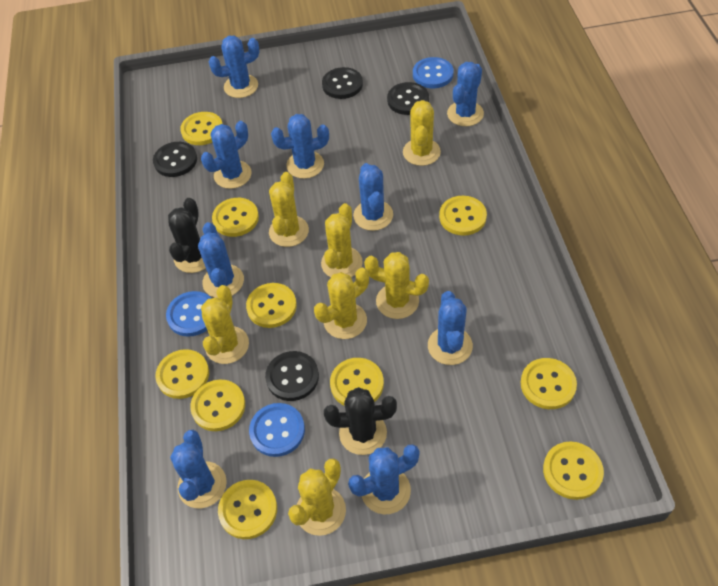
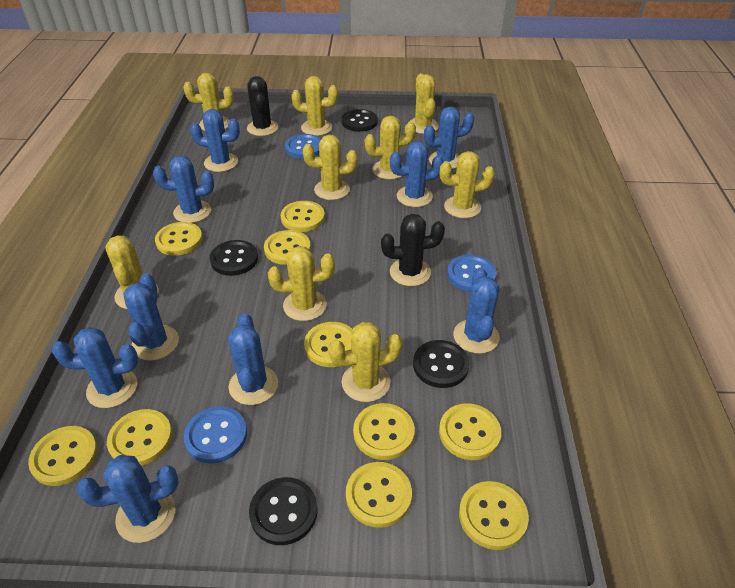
yellow cactus: 7 -> 9

